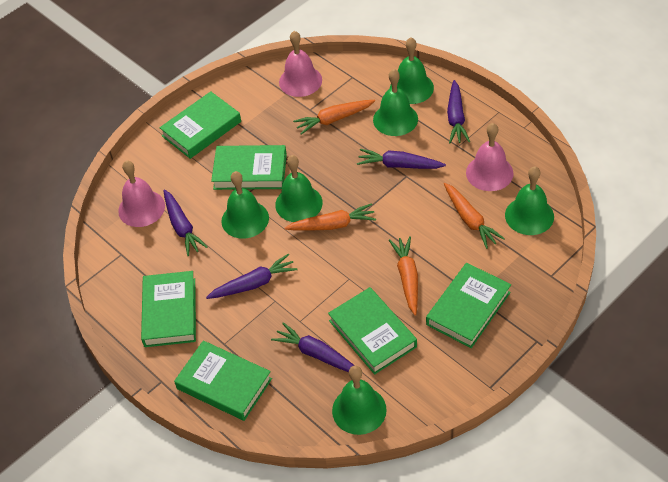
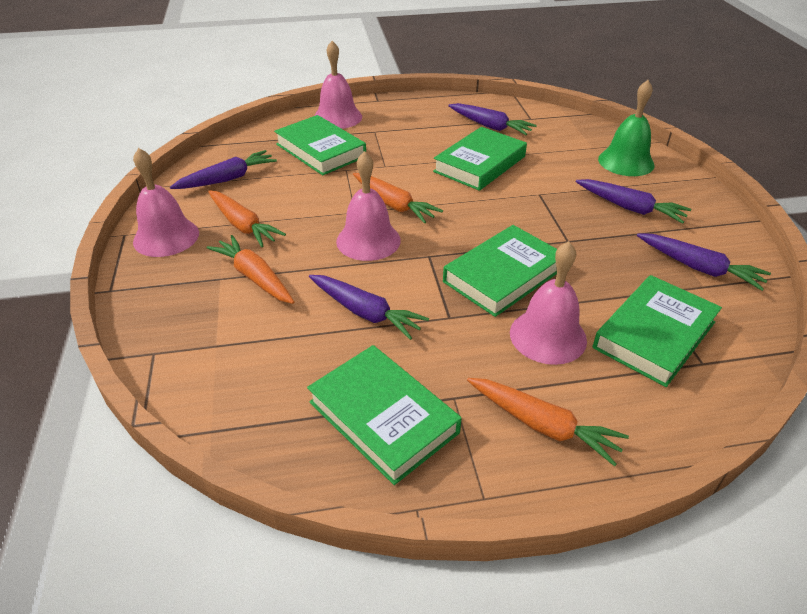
green bell: 6 -> 1
green book: 6 -> 5
pink bell: 3 -> 4

